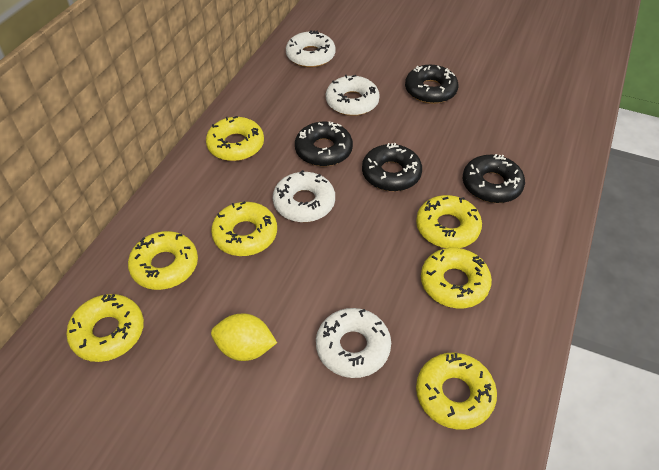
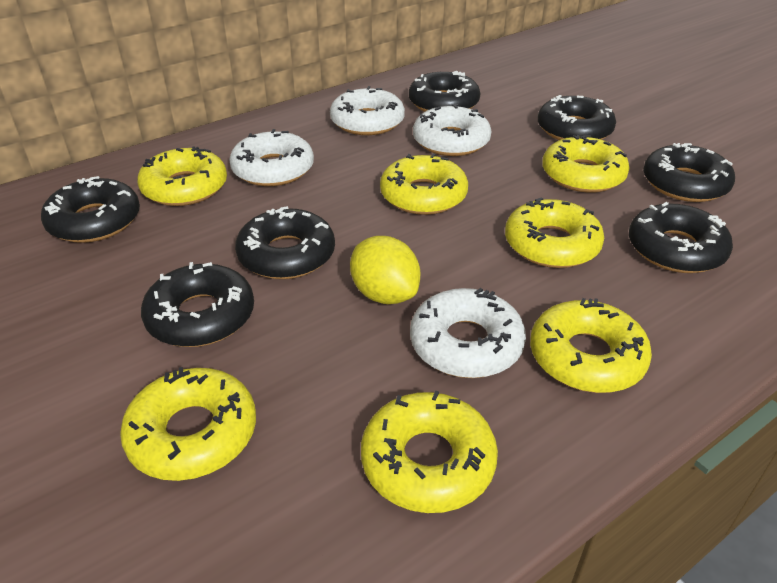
black donut: 4 -> 7

